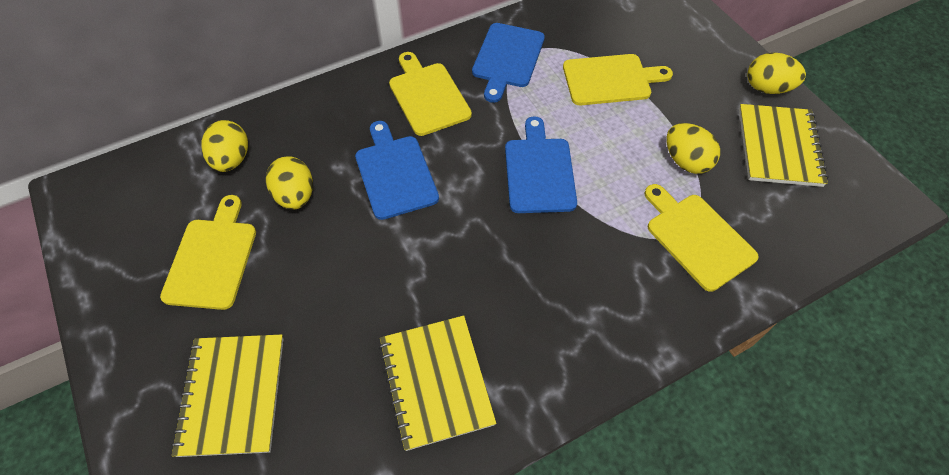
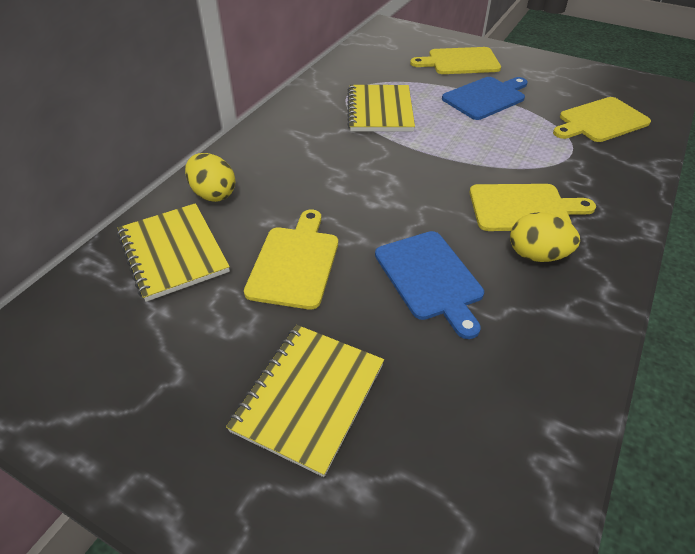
blue cutting board: 3 -> 2
yellow egg: 4 -> 2

